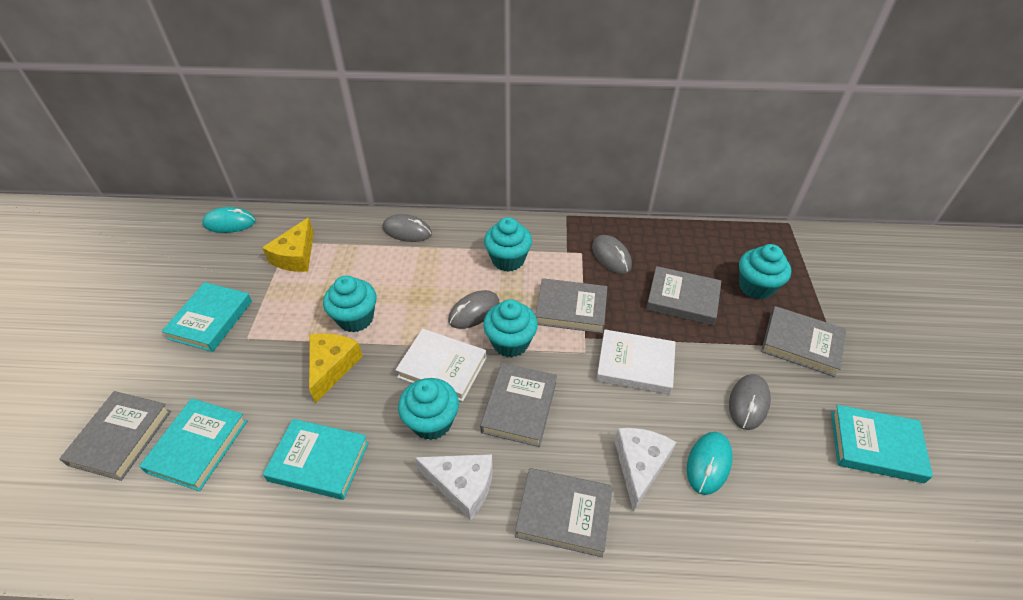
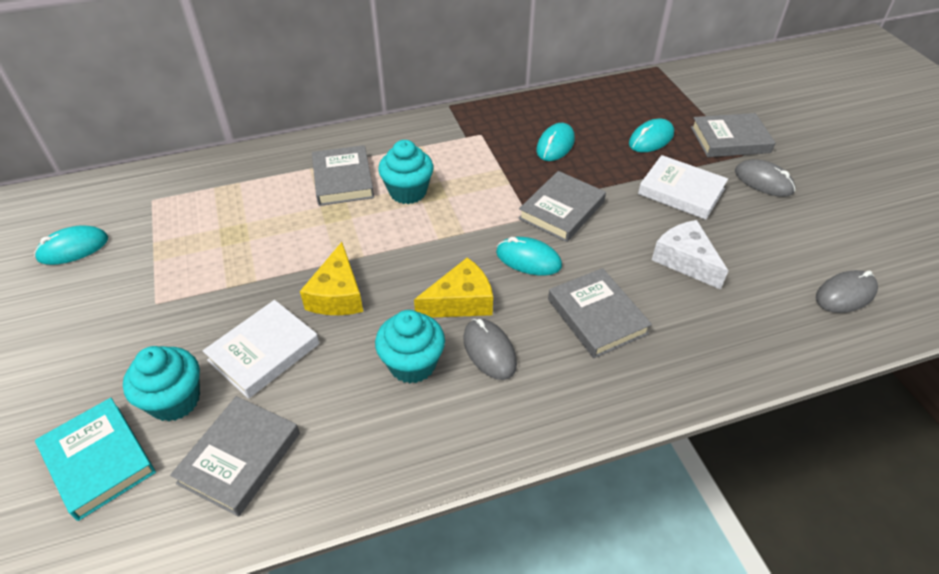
grey book: 6 -> 5
grey mouse: 4 -> 3
turquoise book: 4 -> 1
turquoise cupcake: 5 -> 3
turquoise mouse: 2 -> 4
white cheese: 2 -> 1

